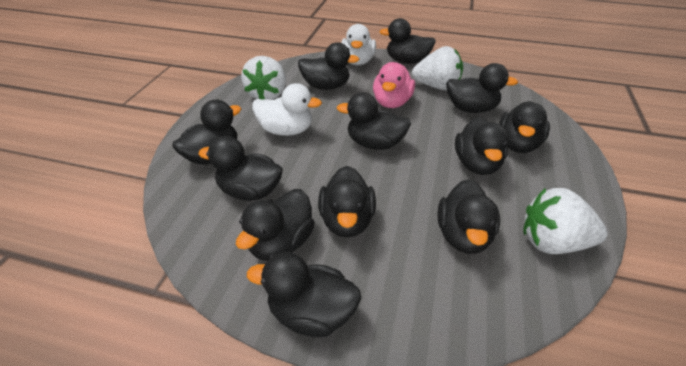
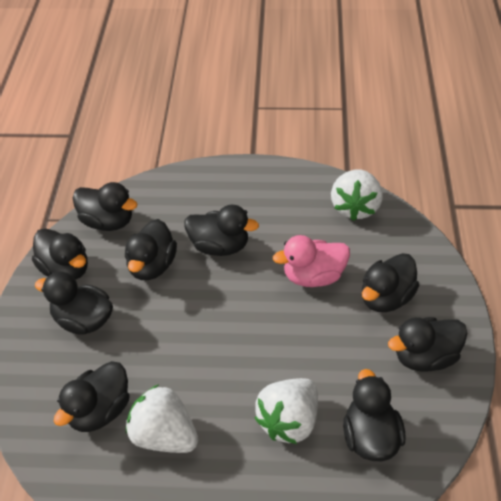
black duck: 12 -> 9
white duck: 2 -> 0

